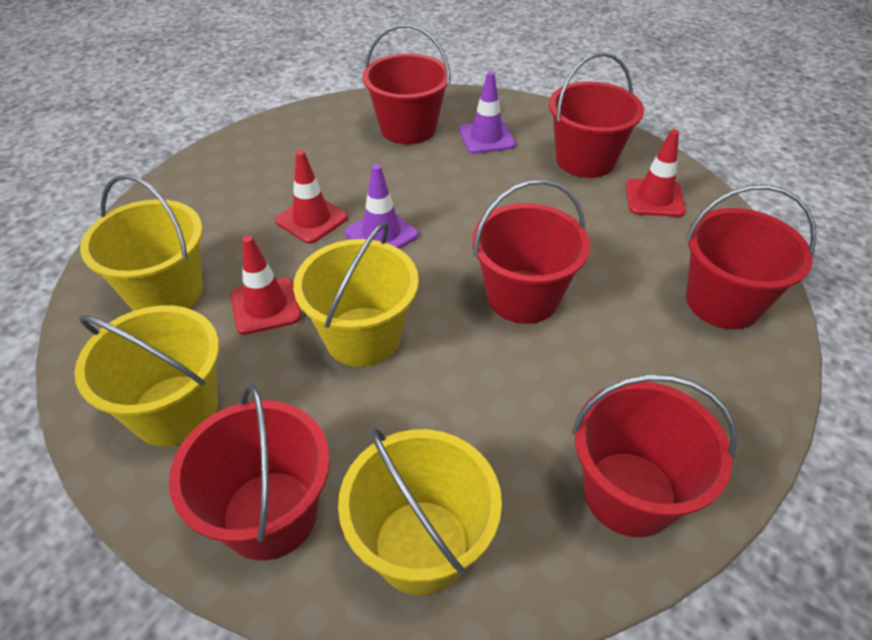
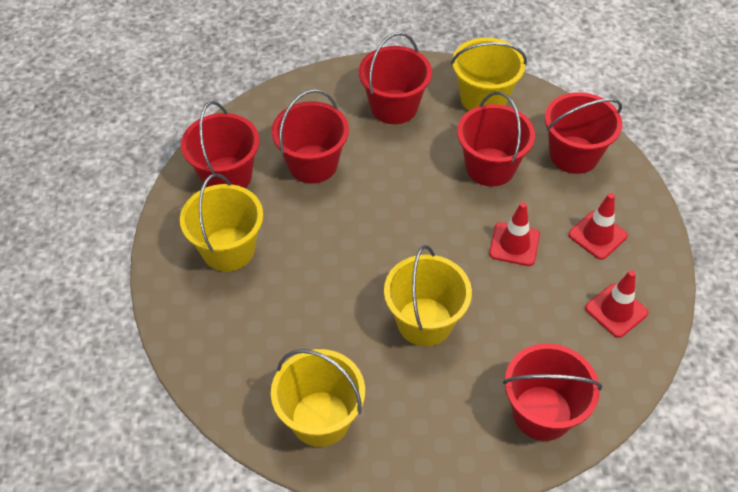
purple traffic cone: 2 -> 0

